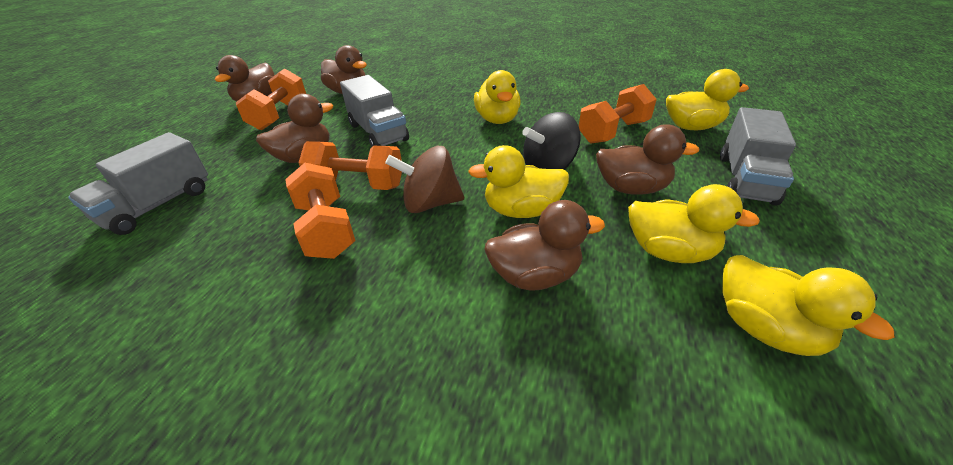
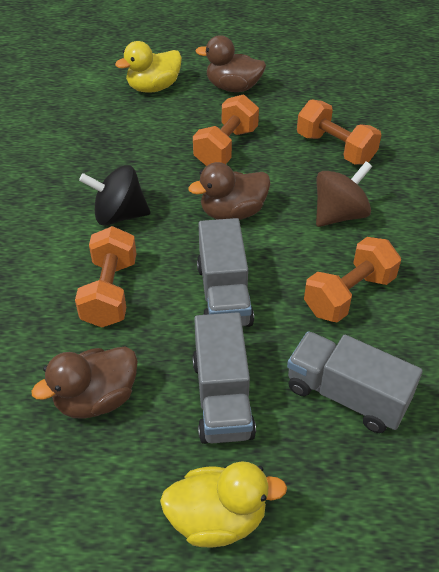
brown duck: 5 -> 3
yellow duck: 5 -> 2

